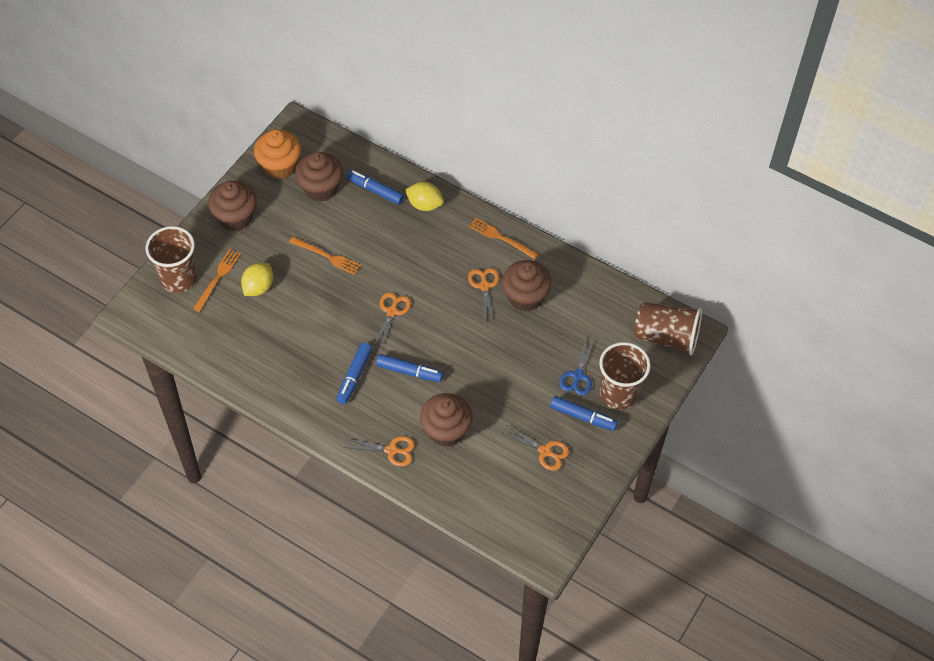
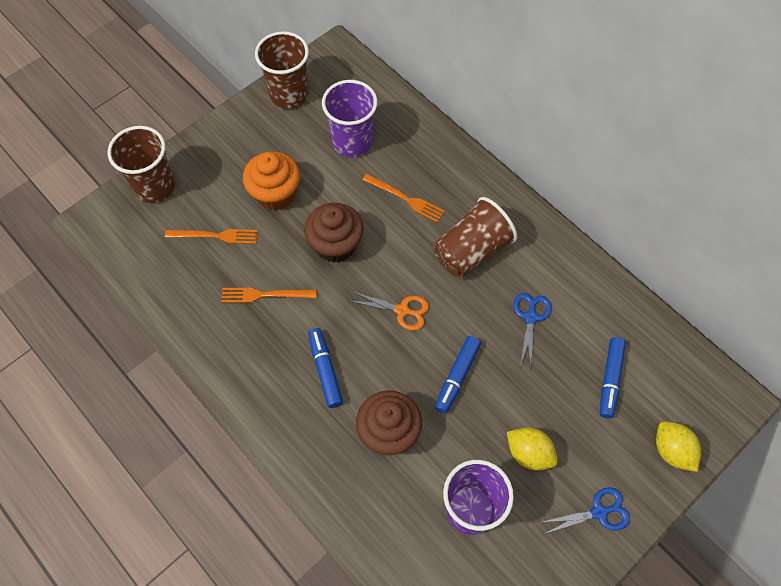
blue marker: 4 -> 3
blue scissors: 1 -> 2
brown cupcake: 4 -> 2
orange scissors: 4 -> 1
purple cup: 0 -> 2

